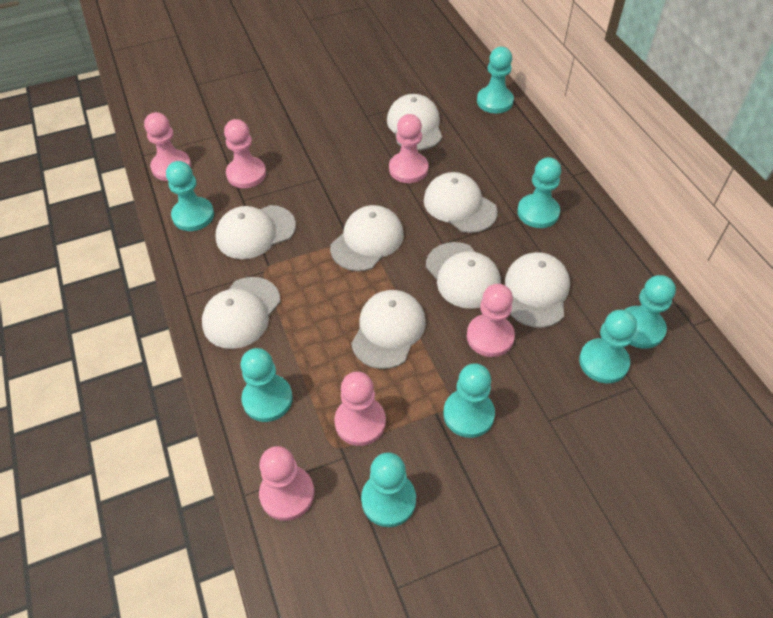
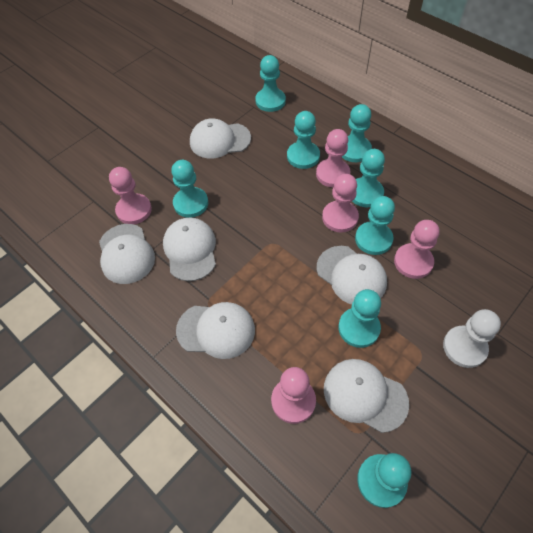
pink pawn: 6 -> 5
white cap: 8 -> 6
white pawn: 0 -> 1

